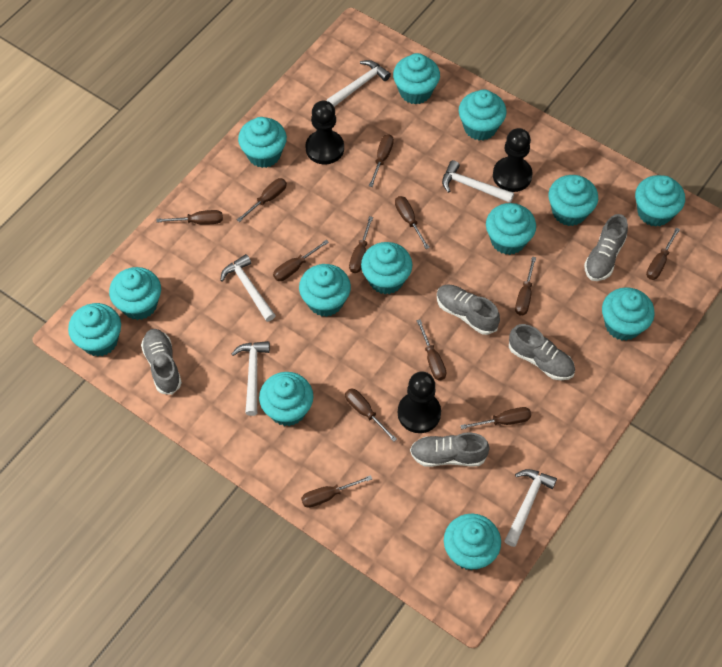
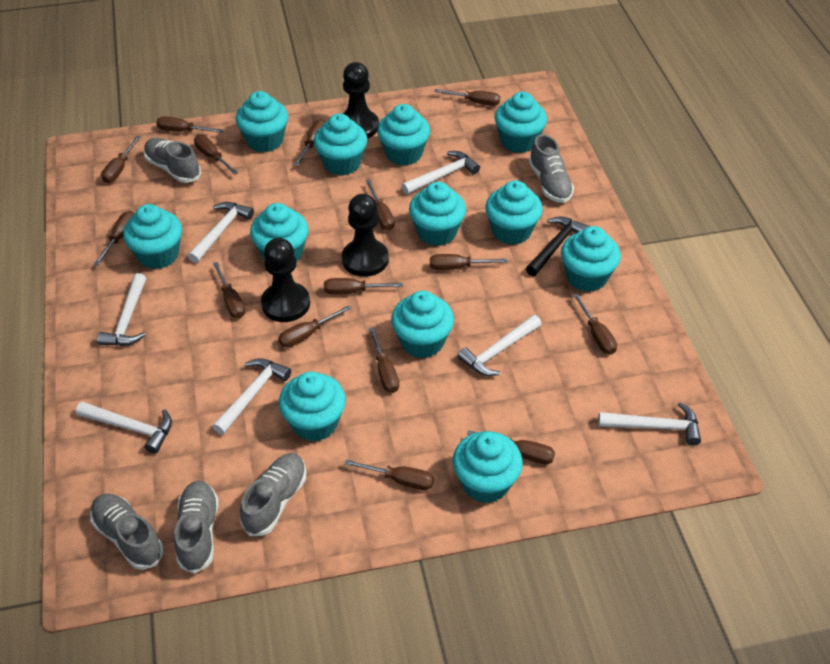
black hammer: 0 -> 1
brown screwdriver: 12 -> 15
turquoise cupcake: 13 -> 12
white hammer: 5 -> 7

